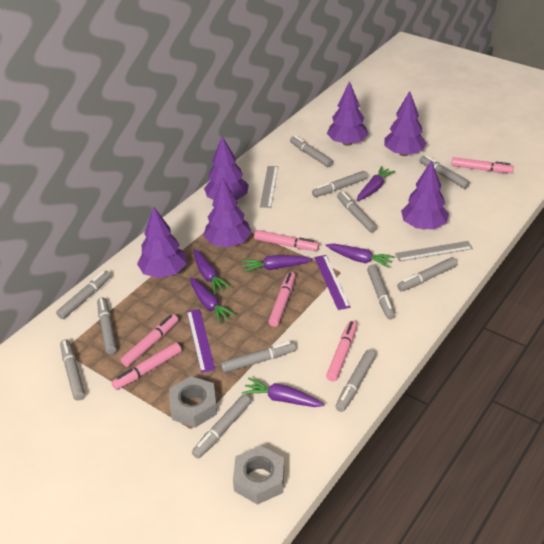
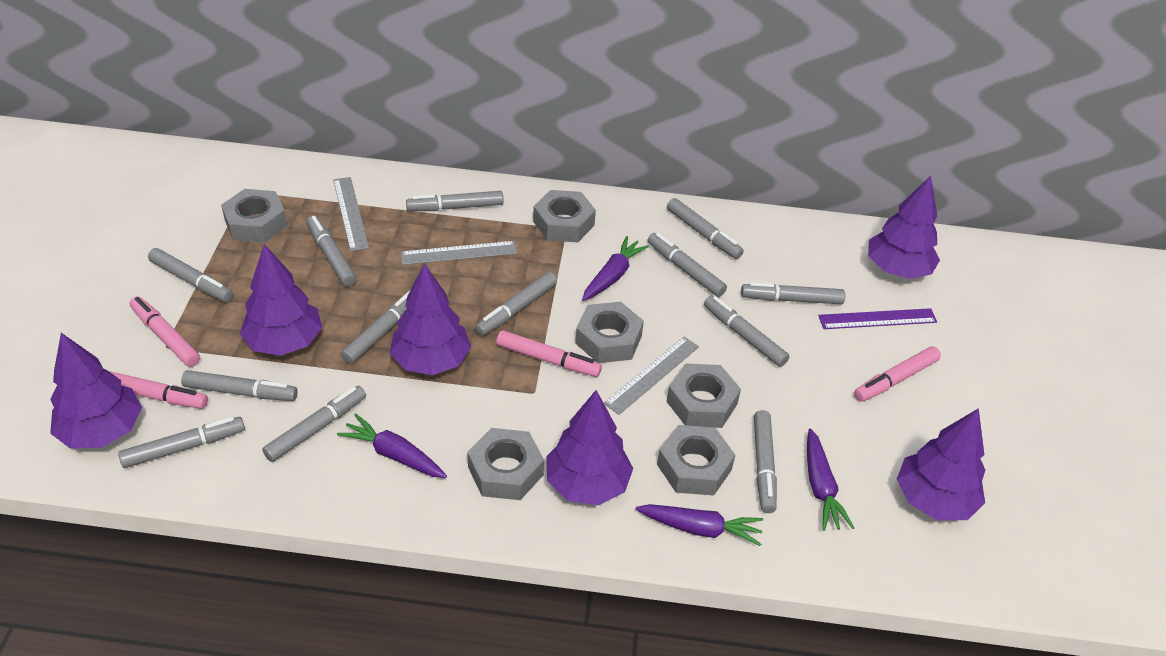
grey marker: 12 -> 13
grey nut: 2 -> 6
grey ruler: 2 -> 3
pink marker: 6 -> 4
purple carrot: 6 -> 4
purple ruler: 2 -> 1

